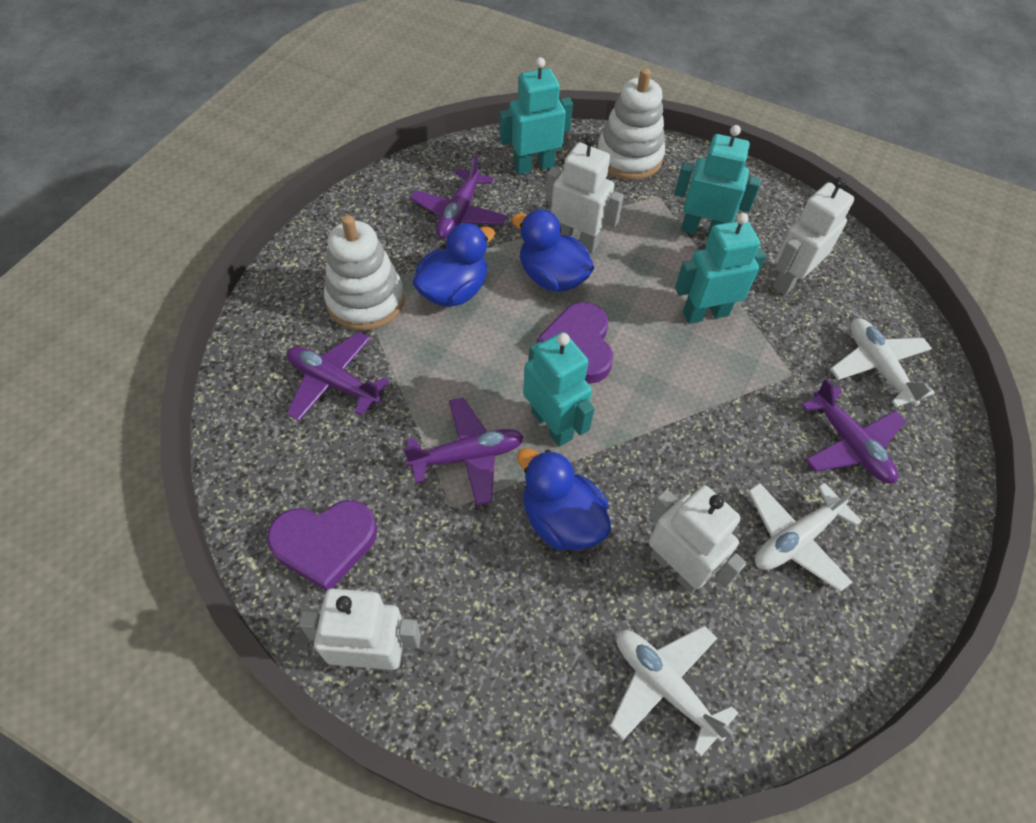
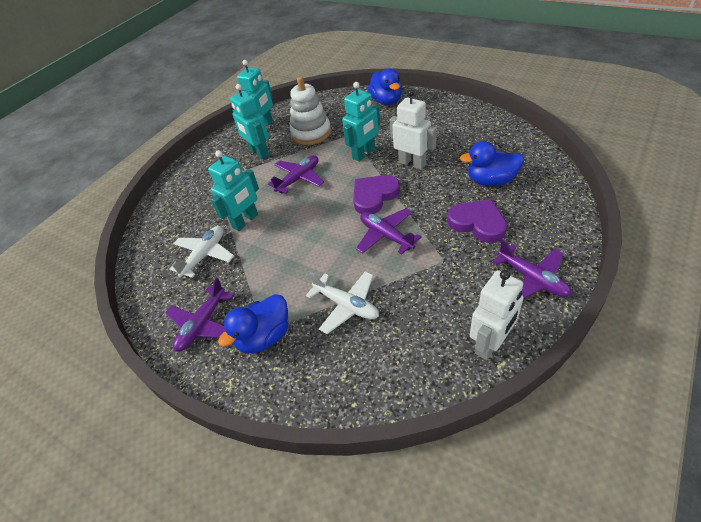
white plane: 3 -> 2
white robot: 4 -> 2
white stacking toy: 2 -> 1

